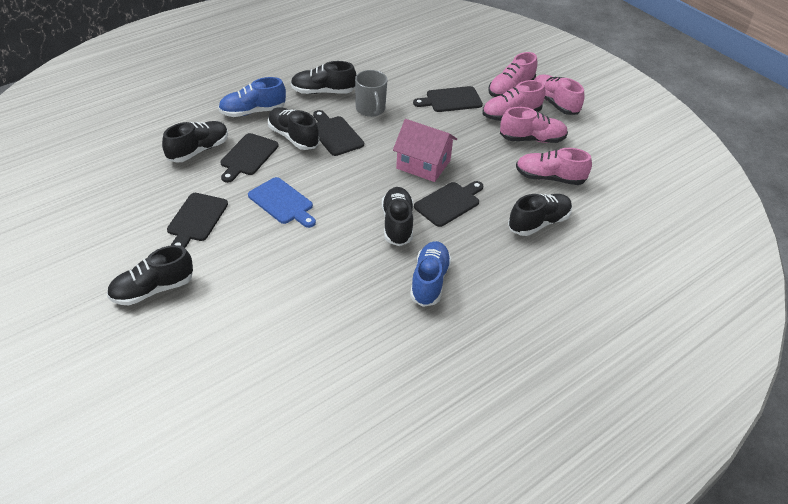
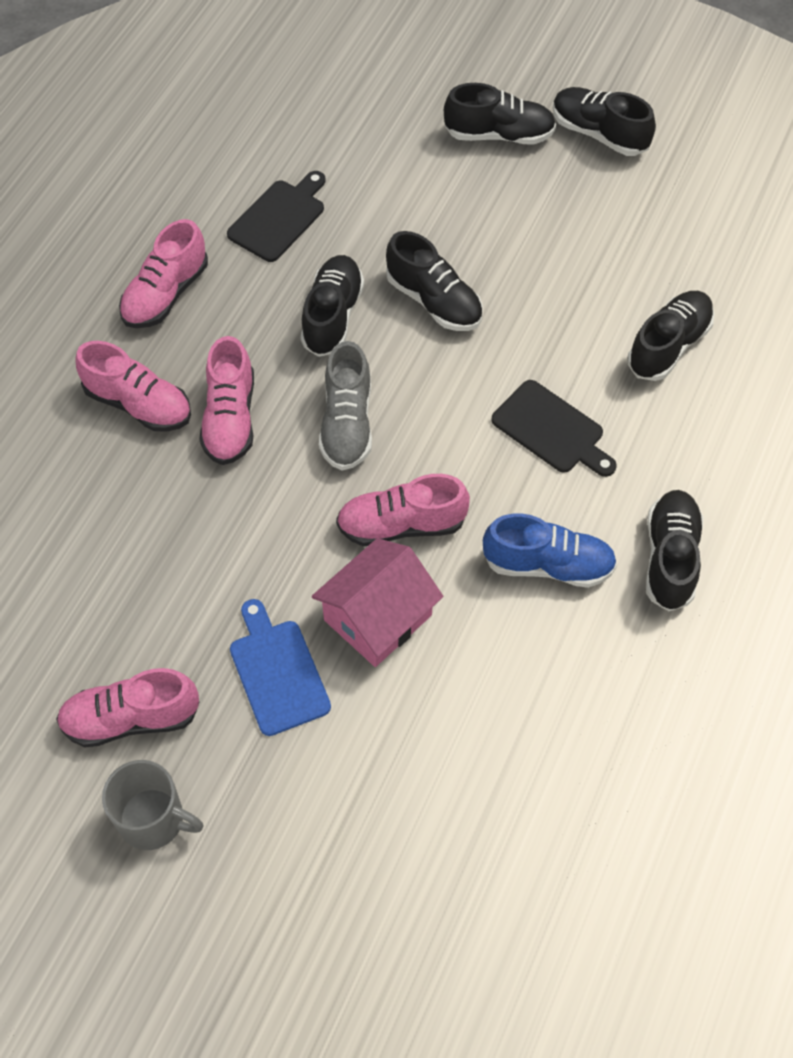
black cutting board: 5 -> 2
blue shoe: 2 -> 1
grey shoe: 0 -> 1

